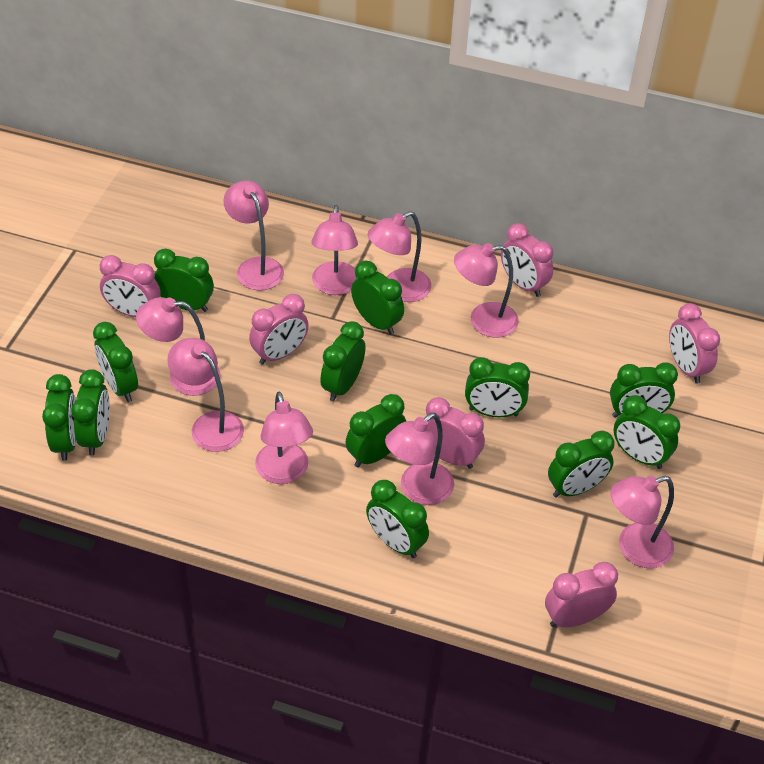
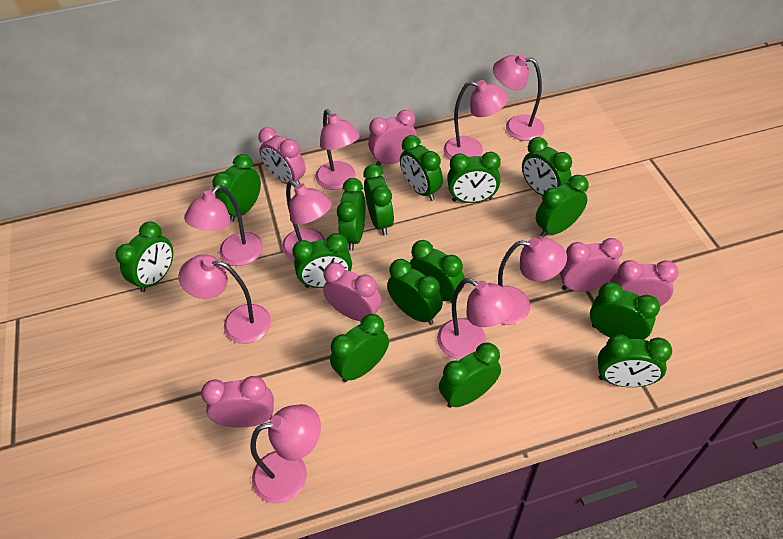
green clock: 12 -> 15

